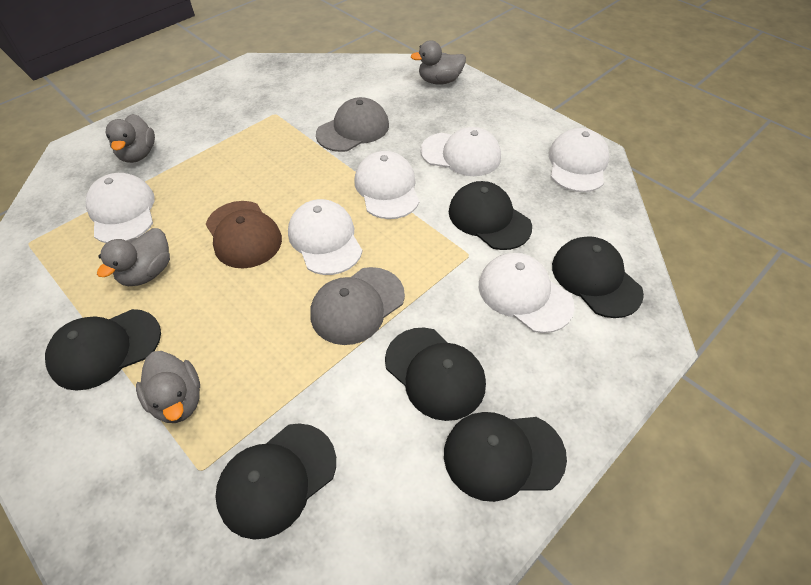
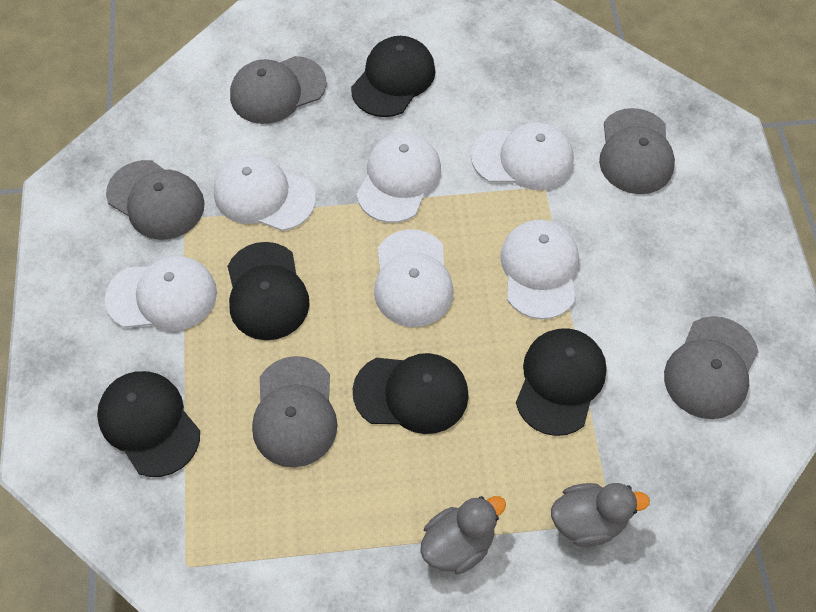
black cap: 6 -> 5
brown cap: 1 -> 0
grey cap: 2 -> 5
grey duck: 4 -> 2

